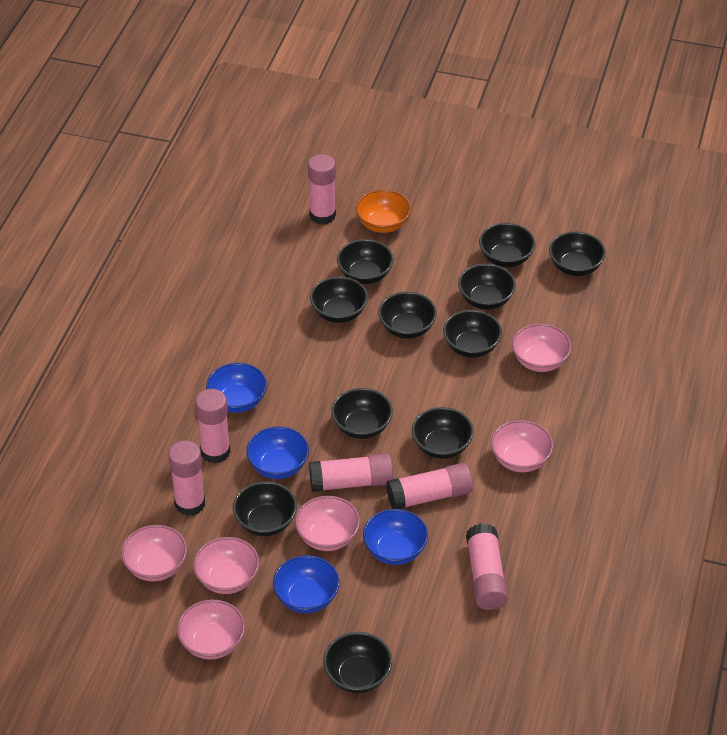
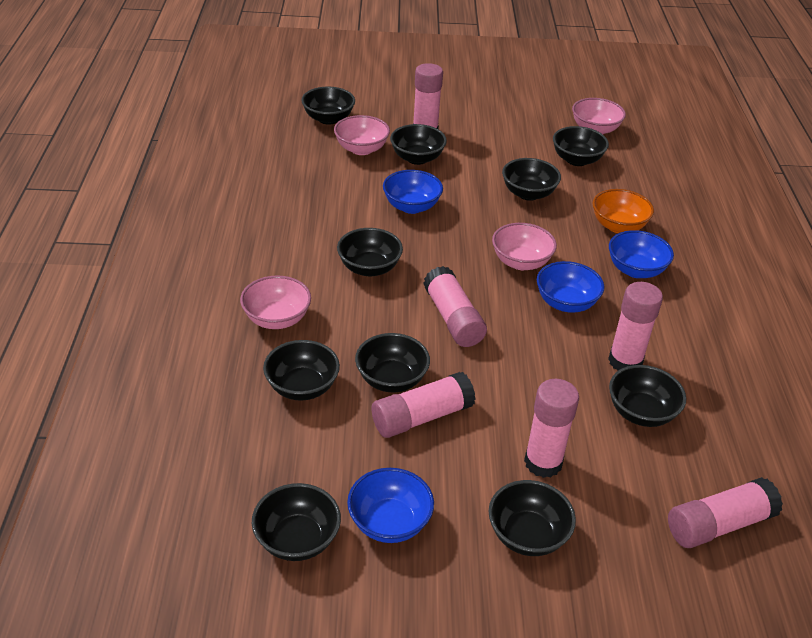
black bowl: 11 -> 10
pink bowl: 6 -> 4

